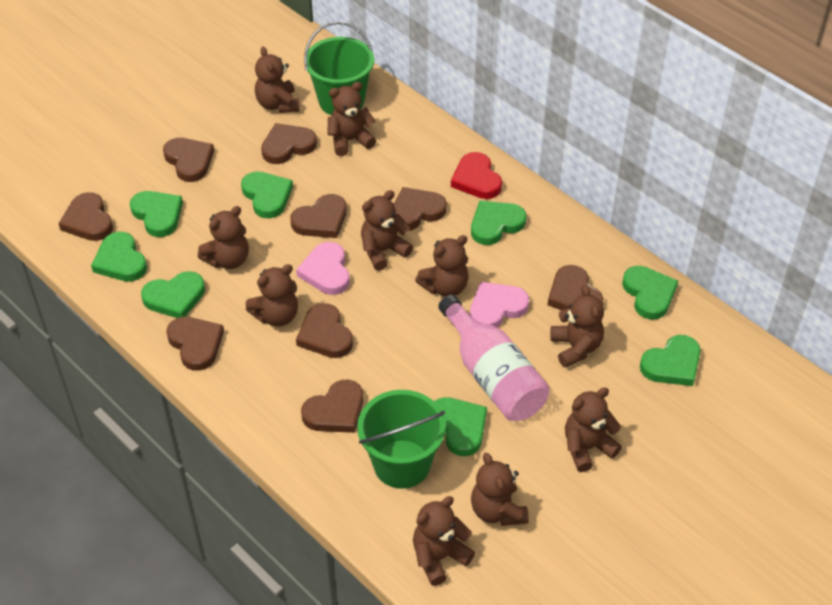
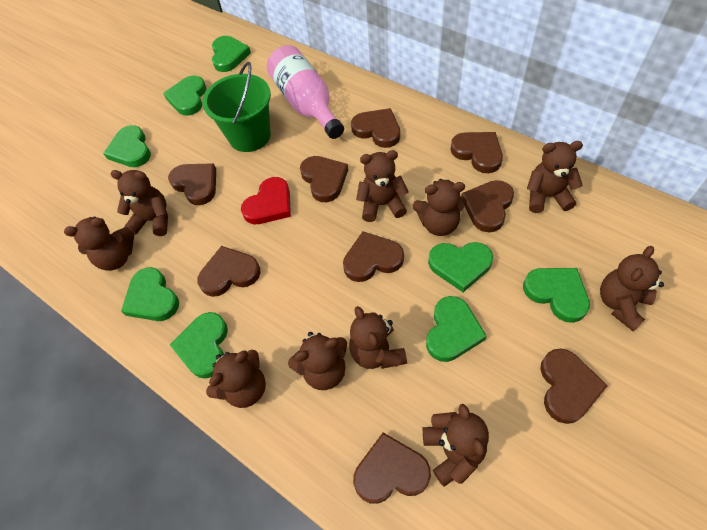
green bucket: 2 -> 1
pink heart: 2 -> 0

